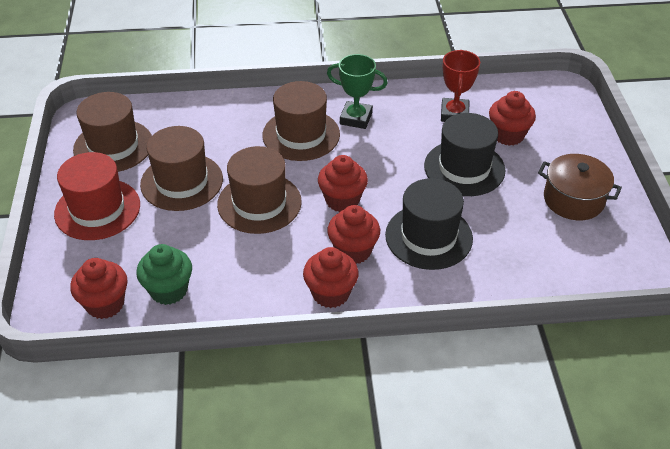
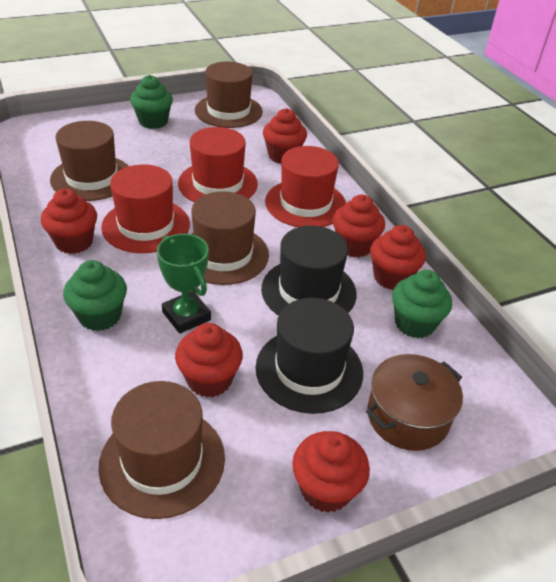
green cupcake: 1 -> 3
red cupcake: 5 -> 6
red hat: 1 -> 3
red trophy: 1 -> 0

